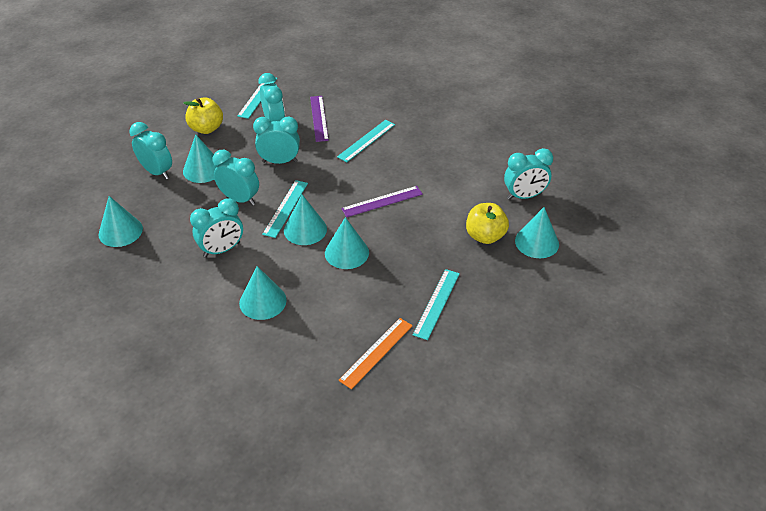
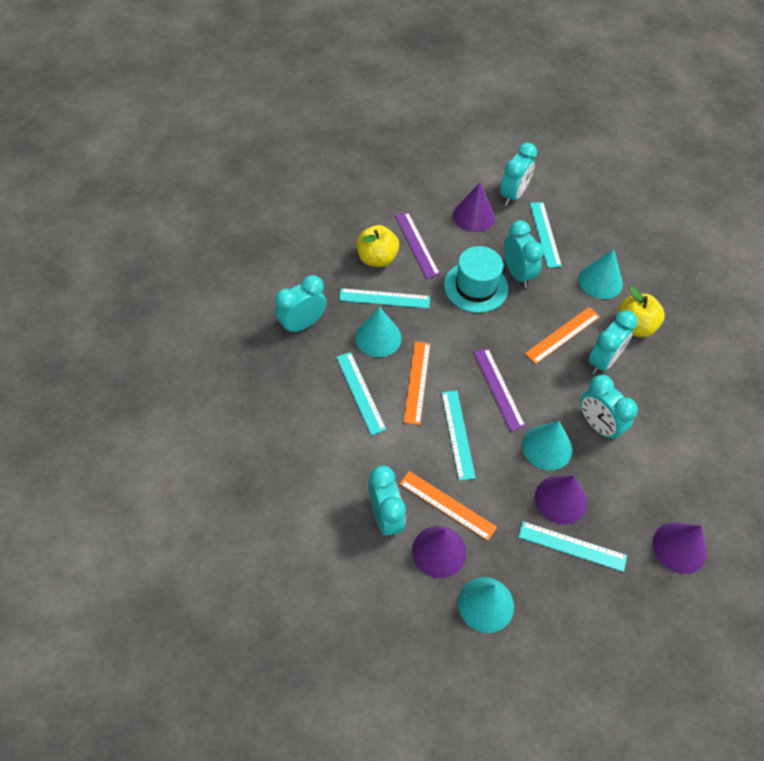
orange ruler: 1 -> 3
purple cone: 0 -> 4
turquoise cone: 6 -> 4
turquoise hat: 0 -> 1
turquoise ruler: 4 -> 5

